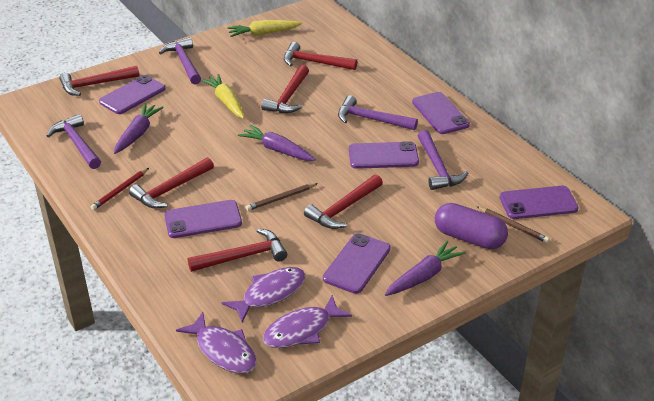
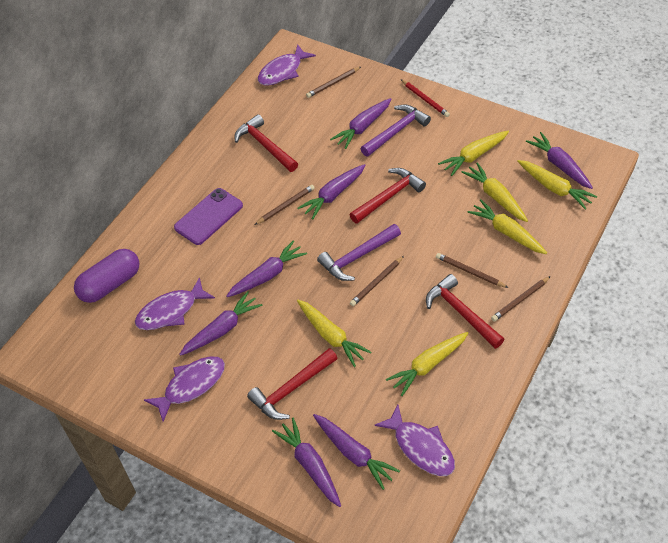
brown pencil: 2 -> 5
purple carrot: 3 -> 7
purple fish: 3 -> 4
purple hammer: 4 -> 2
purple phone: 6 -> 1
red hammer: 6 -> 4
yellow carrot: 2 -> 6

